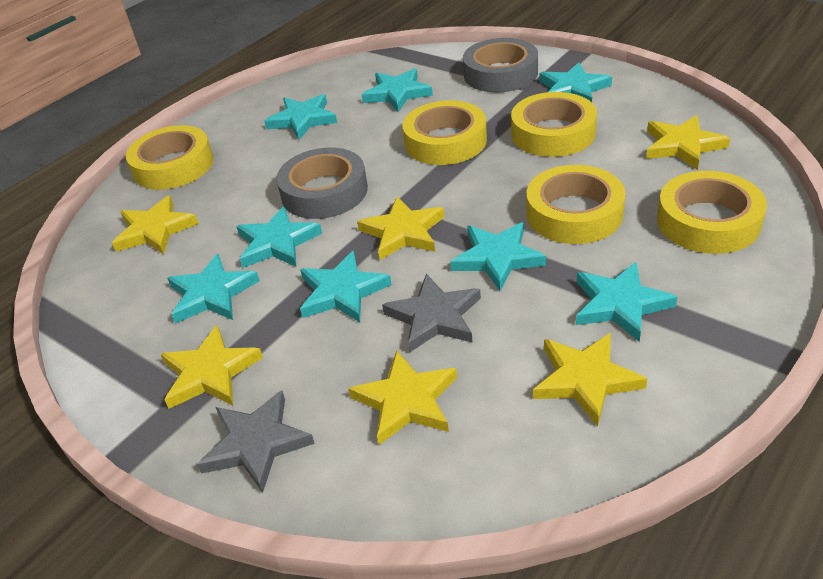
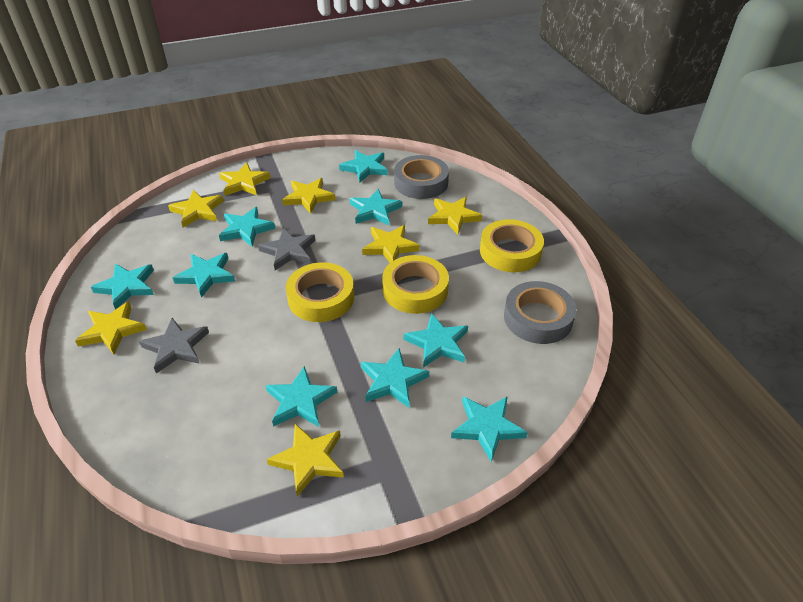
turquoise star: 8 -> 9
yellow star: 6 -> 7
yellow tape: 5 -> 3

